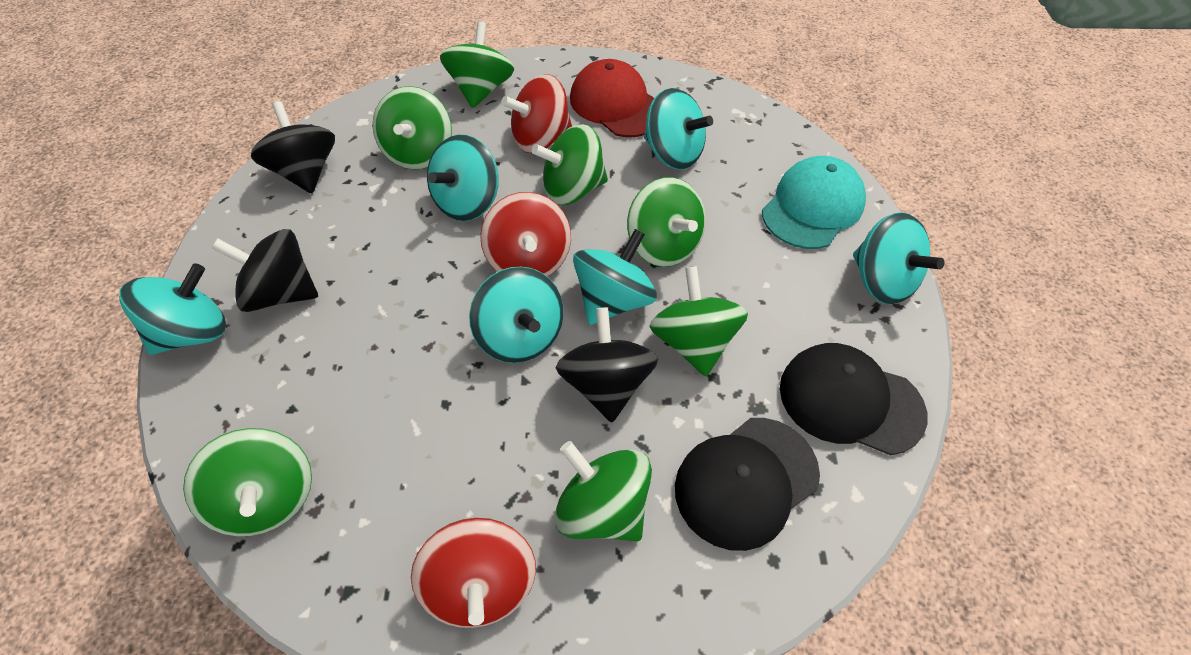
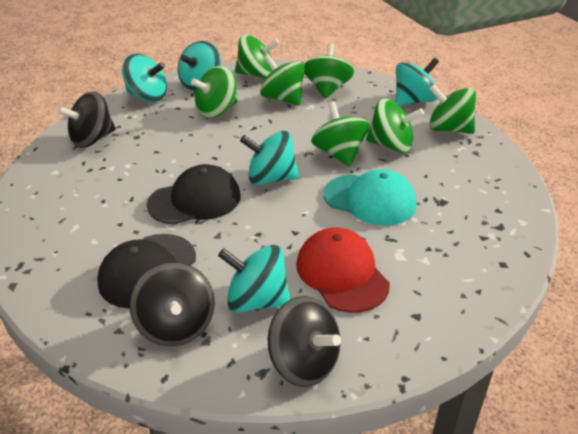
red spinning top: 3 -> 0
turquoise spinning top: 6 -> 5

